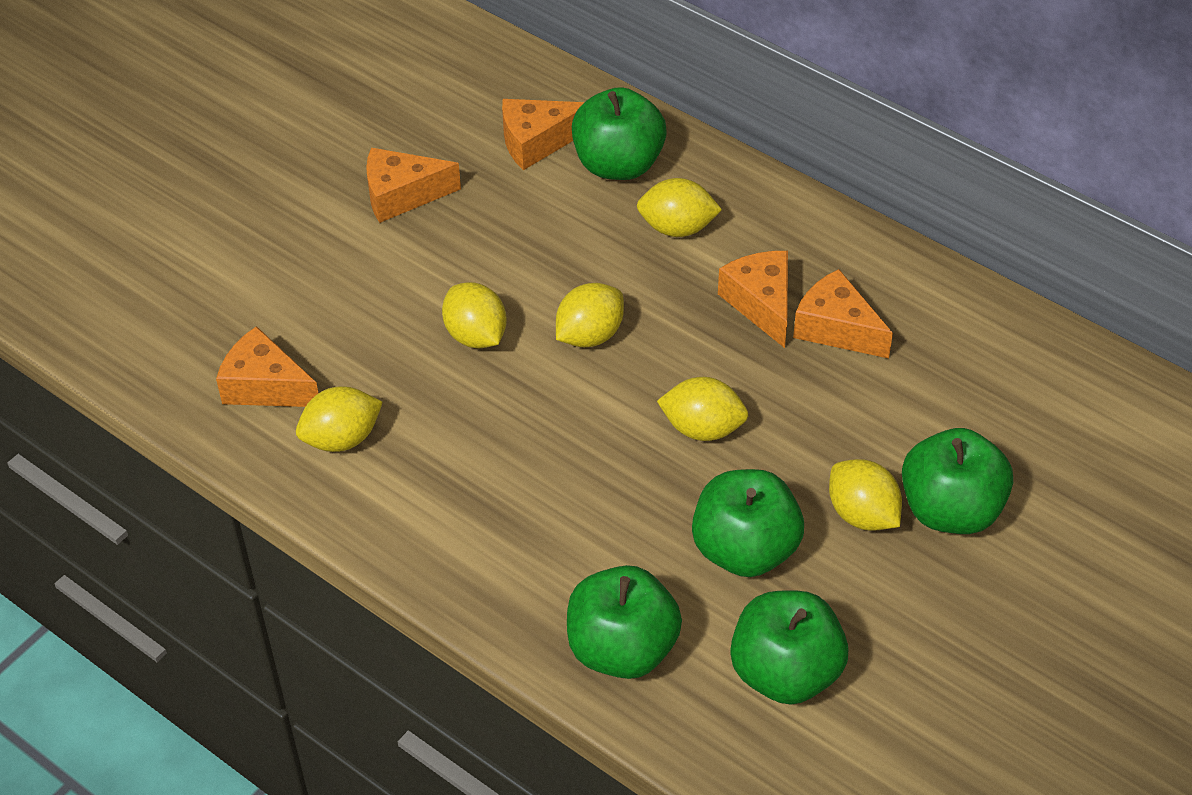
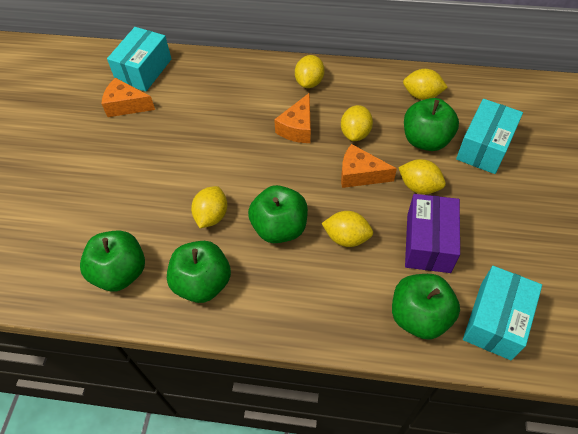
orange cheese: 5 -> 3
purple box: 0 -> 1
turquoise box: 0 -> 3

